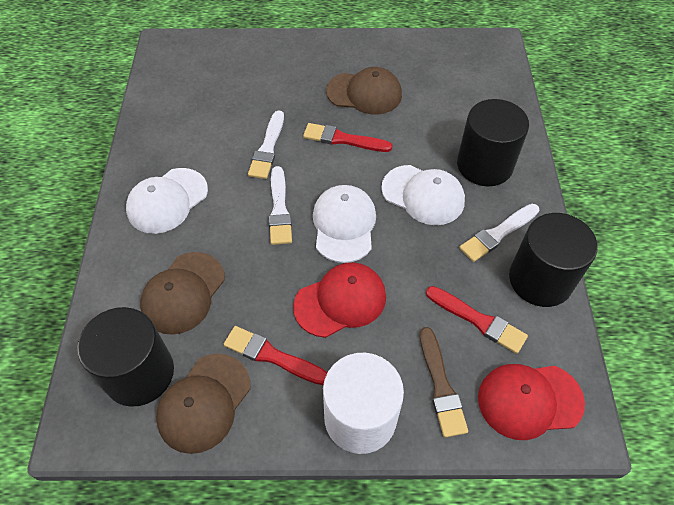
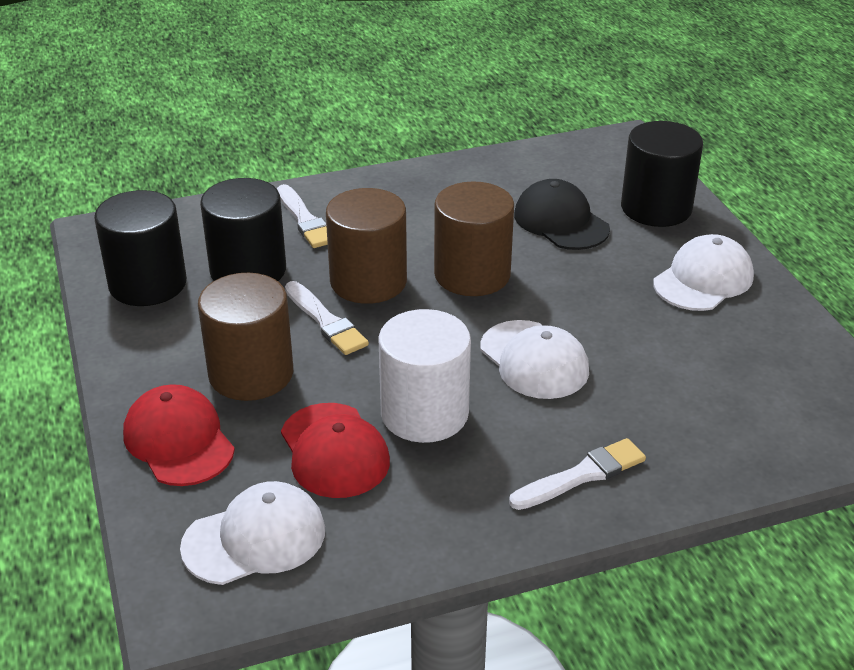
black cap: 0 -> 1
brown brush: 1 -> 0
brown cap: 3 -> 0
brown cylinder: 0 -> 3
red brush: 3 -> 0

